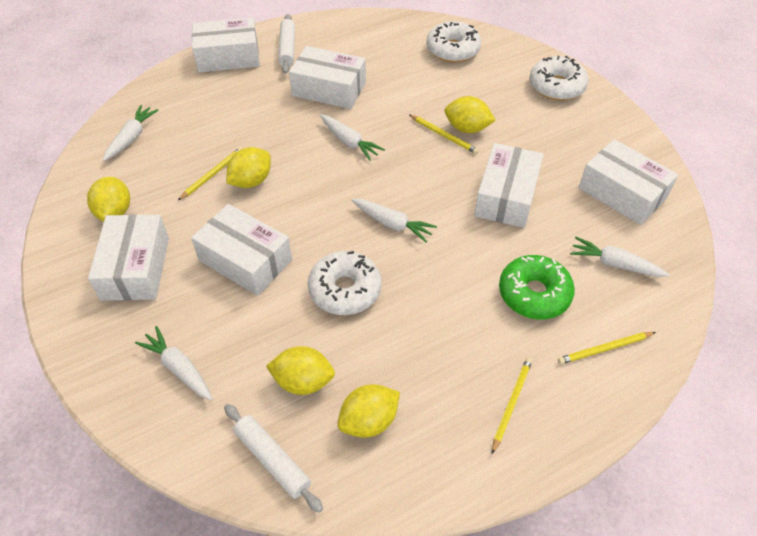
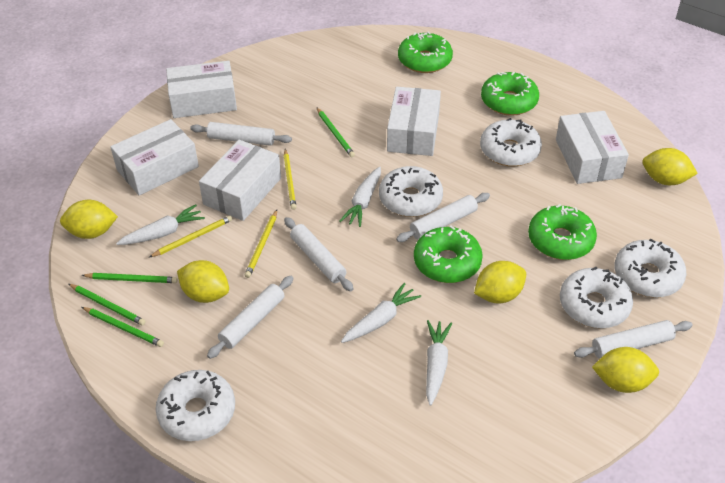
green donut: 1 -> 4
green pencil: 0 -> 4
white box: 6 -> 5
white carrot: 5 -> 4
white donut: 3 -> 5
white rolling pin: 2 -> 5
yellow pencil: 4 -> 3

